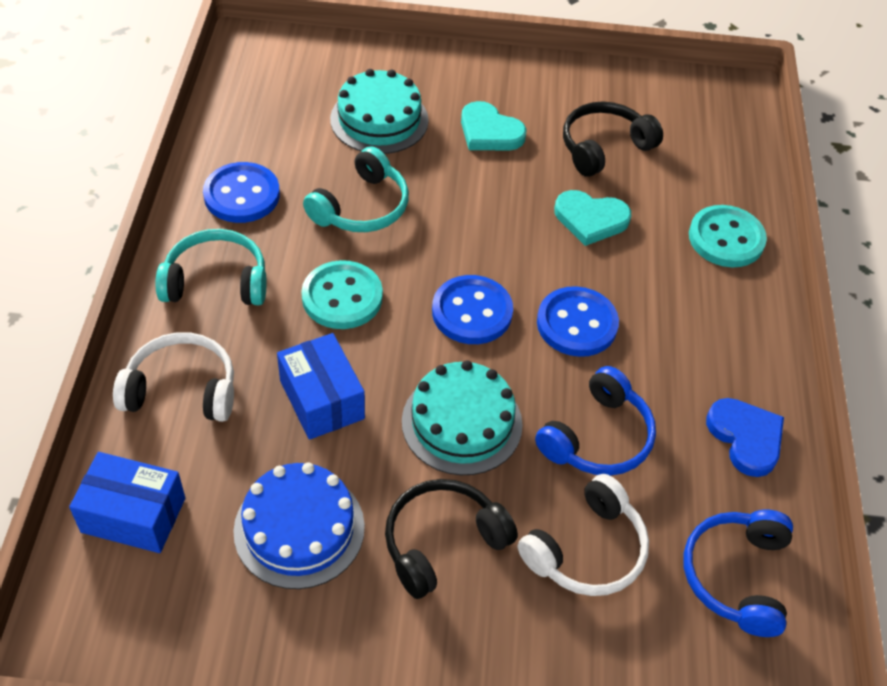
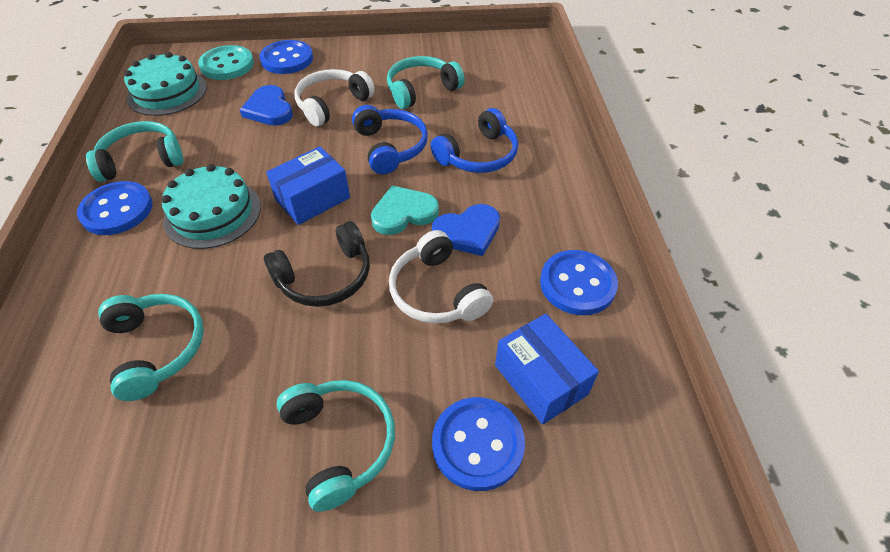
black headphones: 2 -> 1
blue button: 3 -> 4
blue cake: 1 -> 0
blue heart: 1 -> 2
turquoise button: 2 -> 1
turquoise headphones: 2 -> 4
turquoise heart: 2 -> 1

